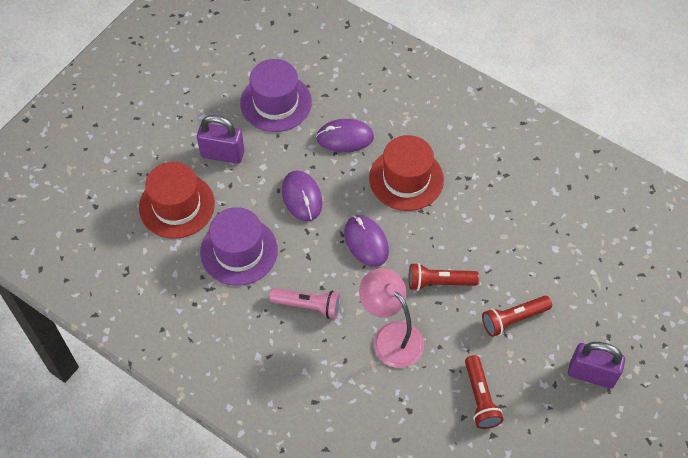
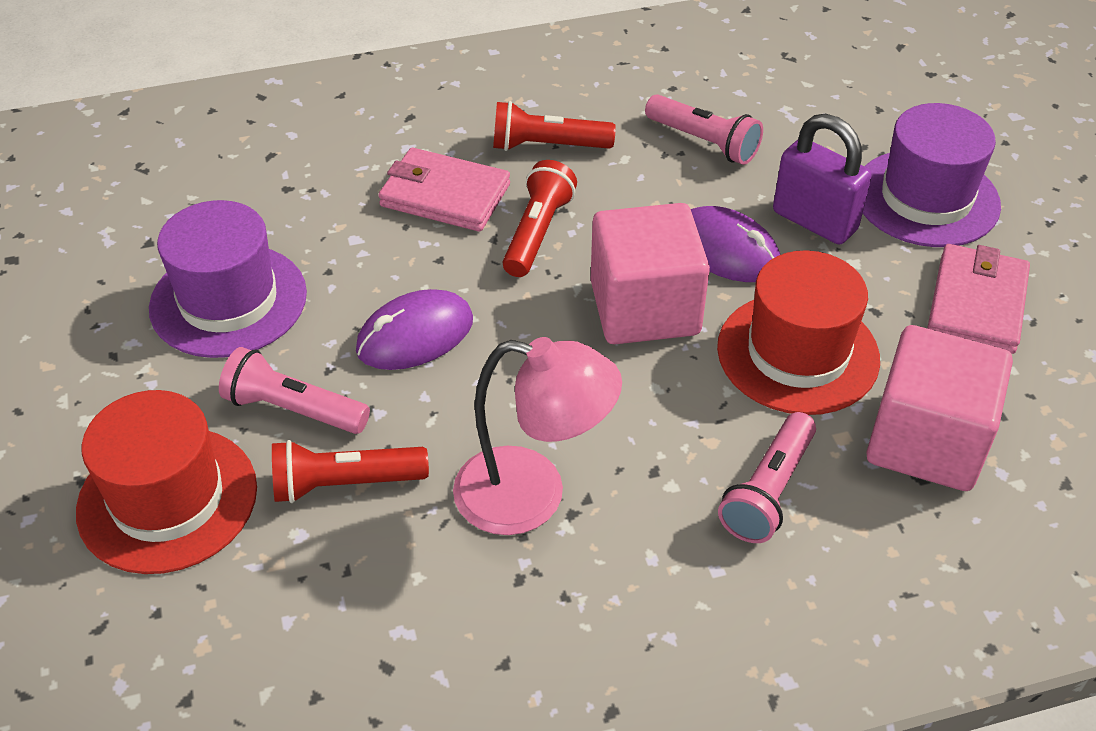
pink cube: 0 -> 2
pink flashlight: 1 -> 3
pink wallet: 0 -> 2
purple mouse: 3 -> 2
purple padlock: 2 -> 1

